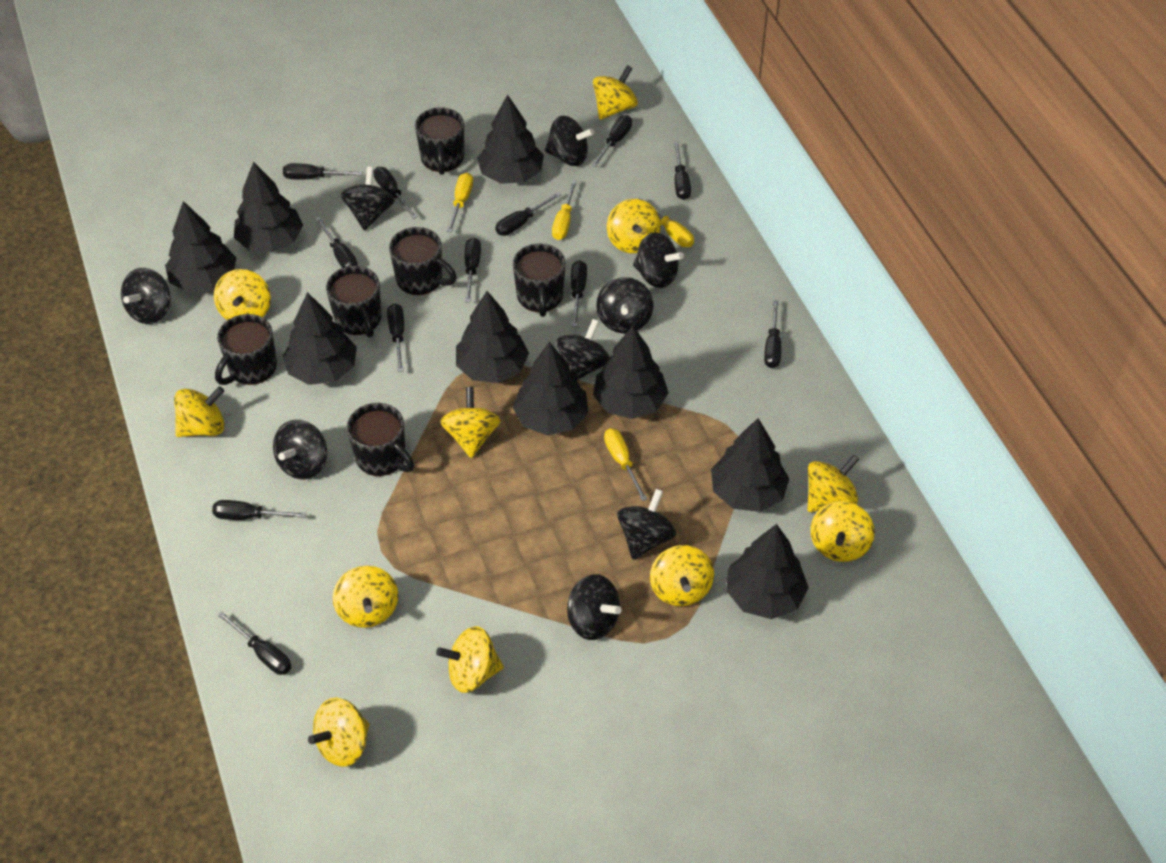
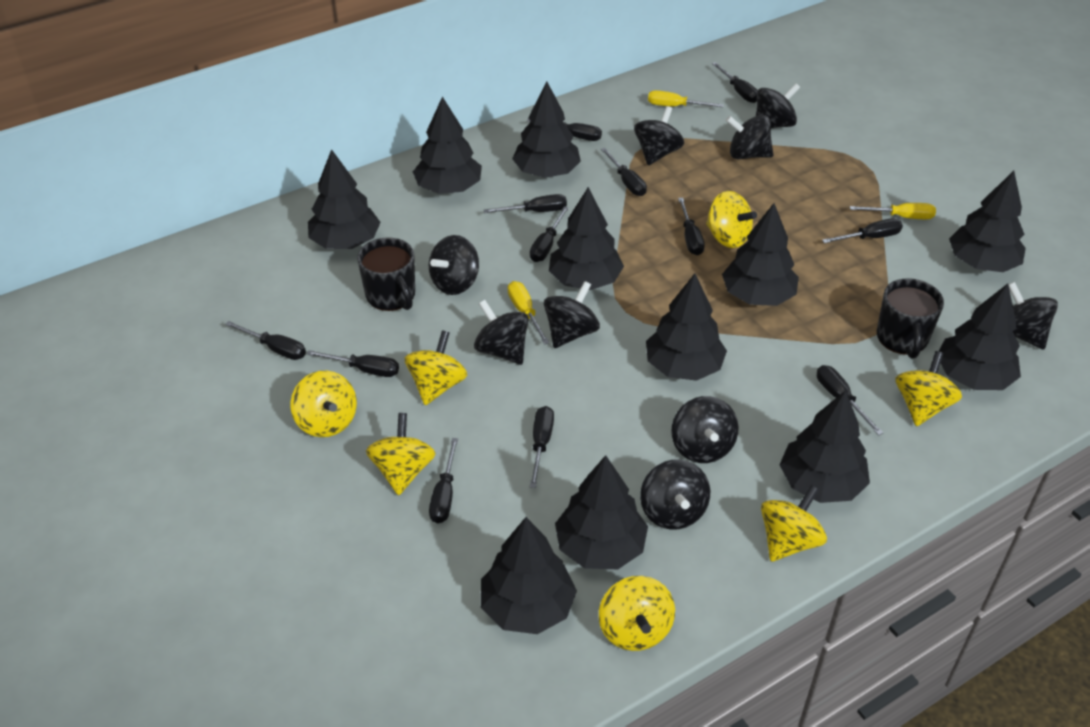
black mug: 6 -> 2
black tree: 9 -> 11
yellow screwdriver: 4 -> 3
yellow spinning top: 11 -> 7

